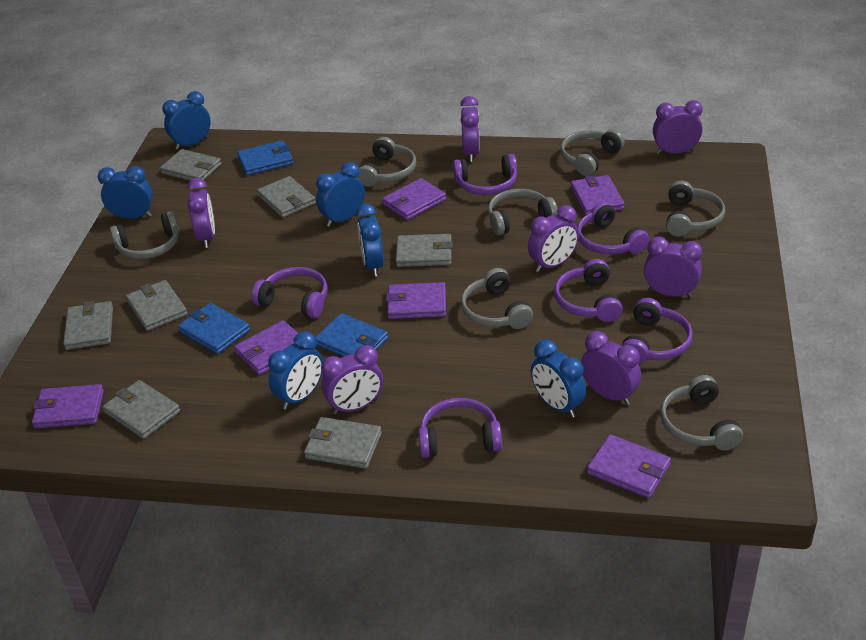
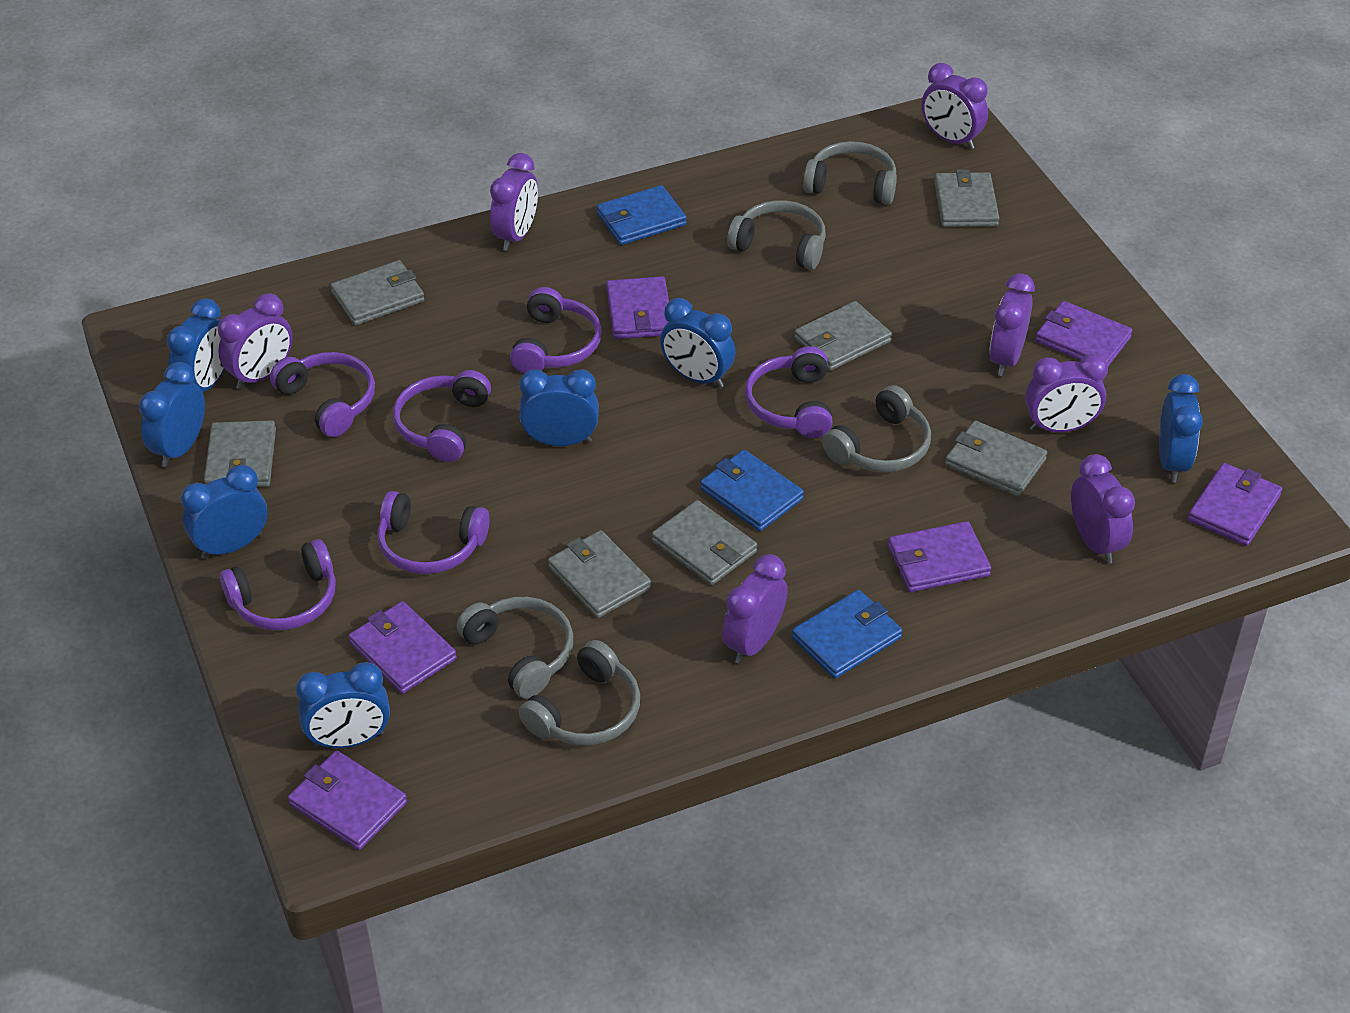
blue clock: 6 -> 7
grey headphones: 7 -> 5

